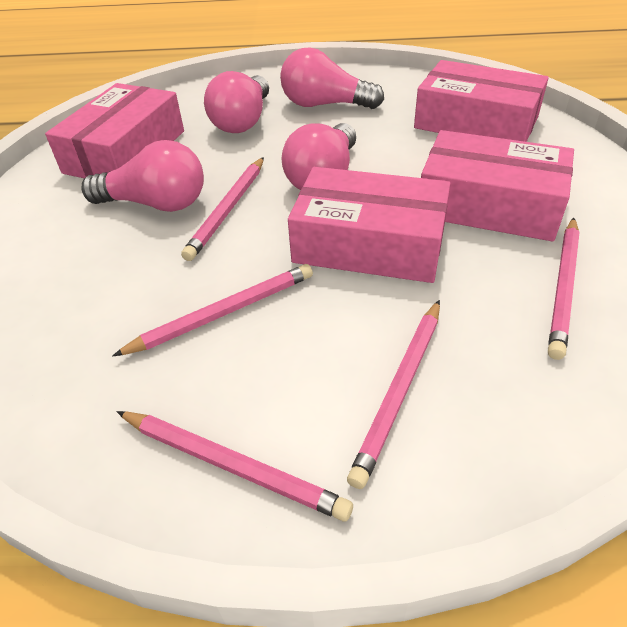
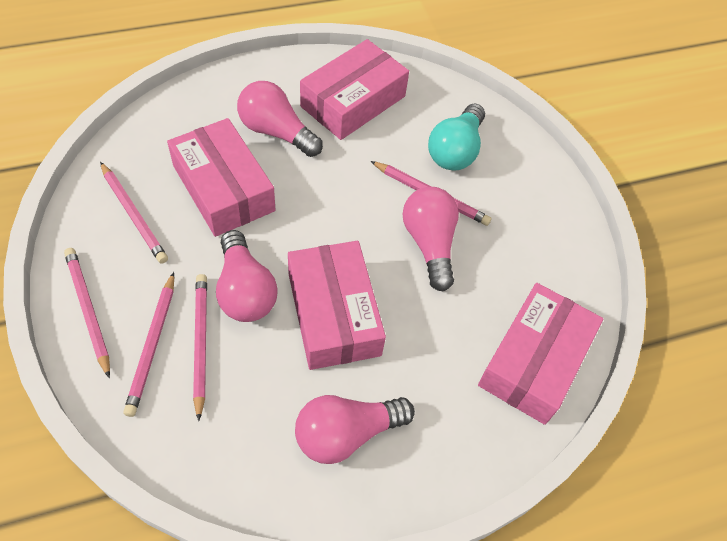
turquoise light bulb: 0 -> 1

